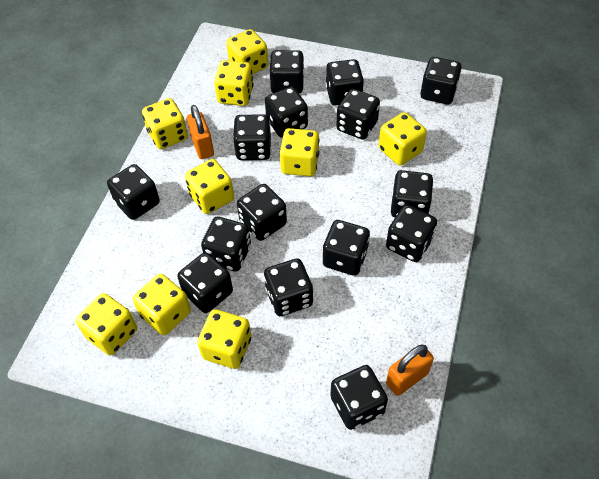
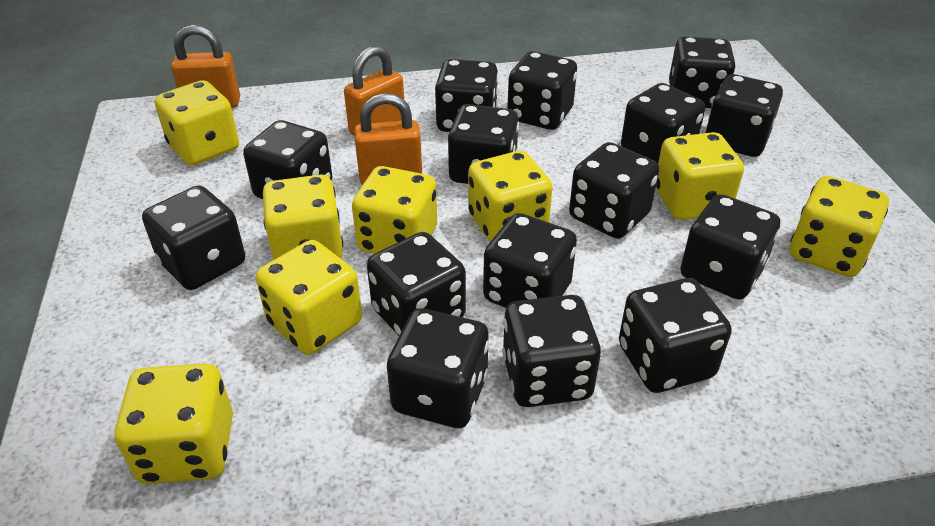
orange padlock: 2 -> 3
yellow dice: 9 -> 8

